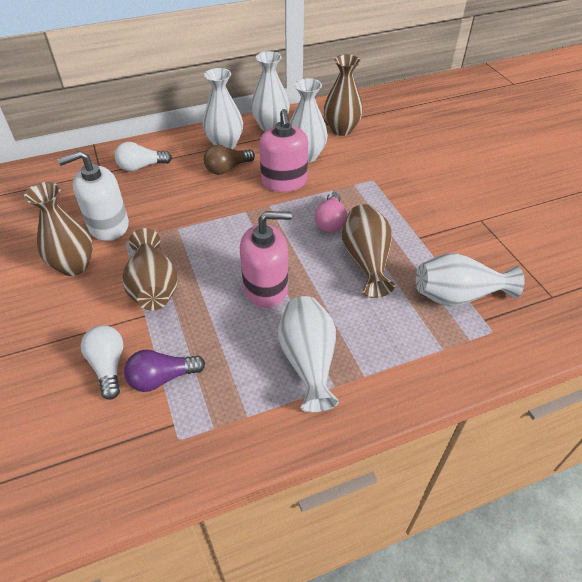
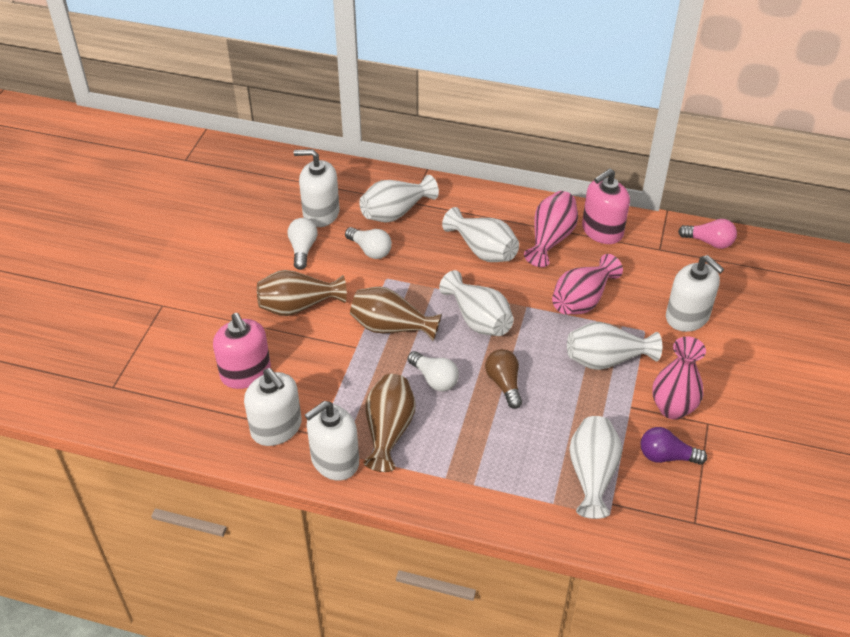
brown vase: 4 -> 3
pink vase: 0 -> 3
white light bulb: 2 -> 3
white soap dispenser: 1 -> 4

